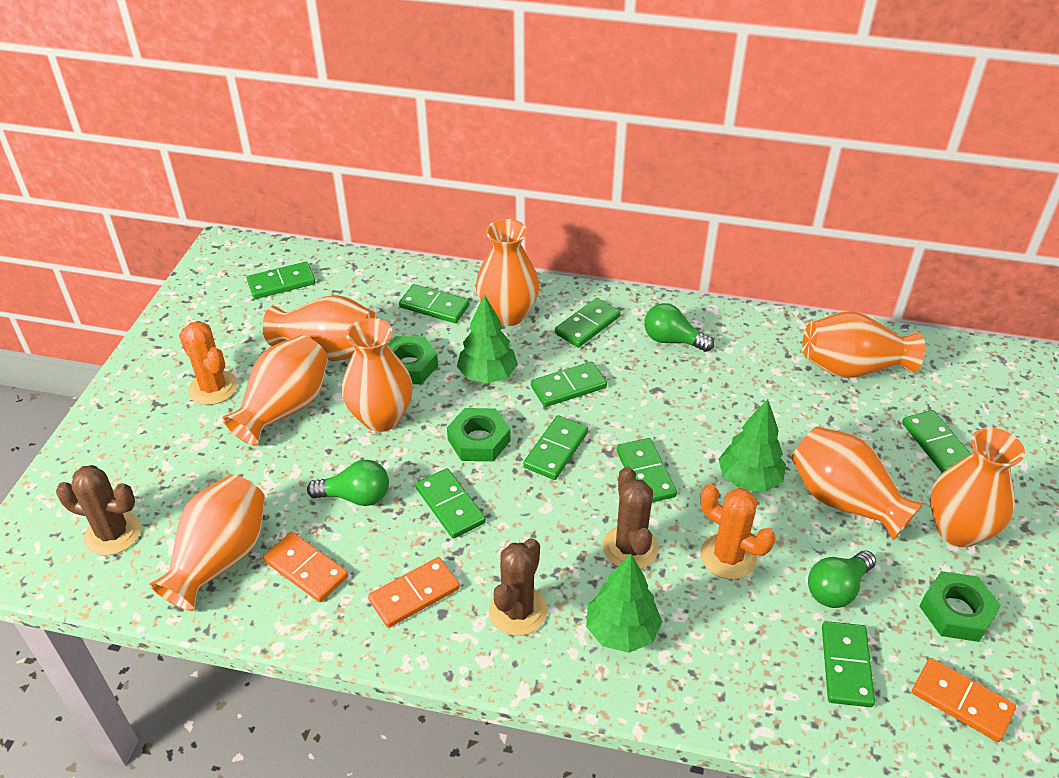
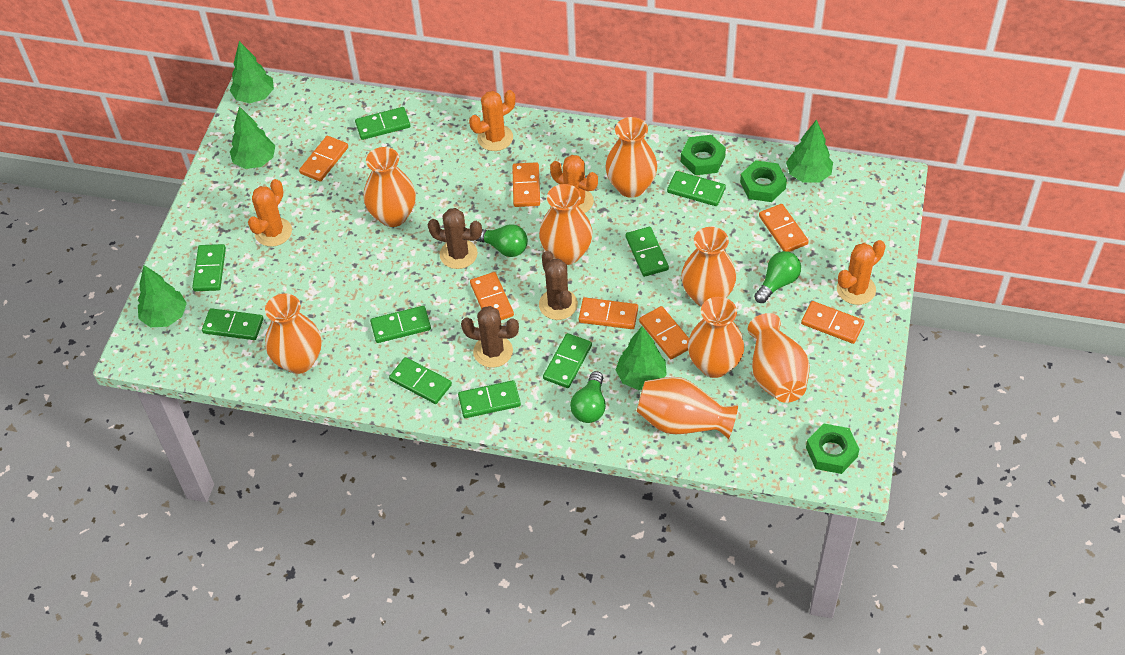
green tree: 3 -> 5
orange cactus: 2 -> 4
orange domino: 3 -> 7

